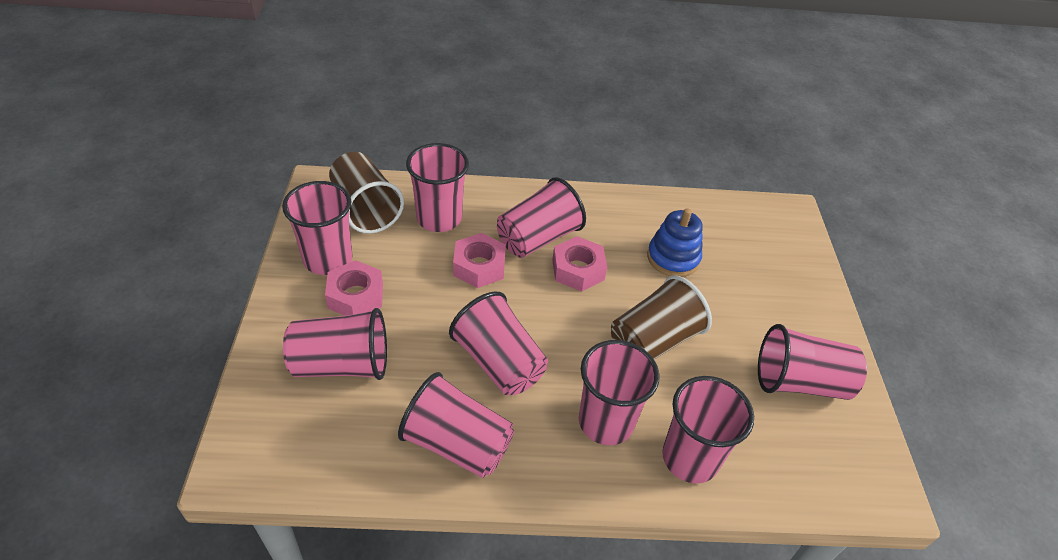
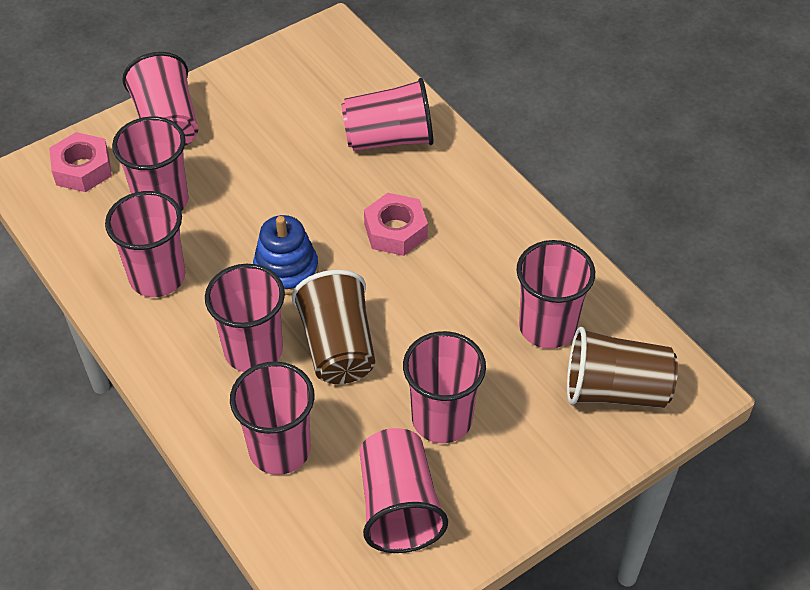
pink nut: 3 -> 2

